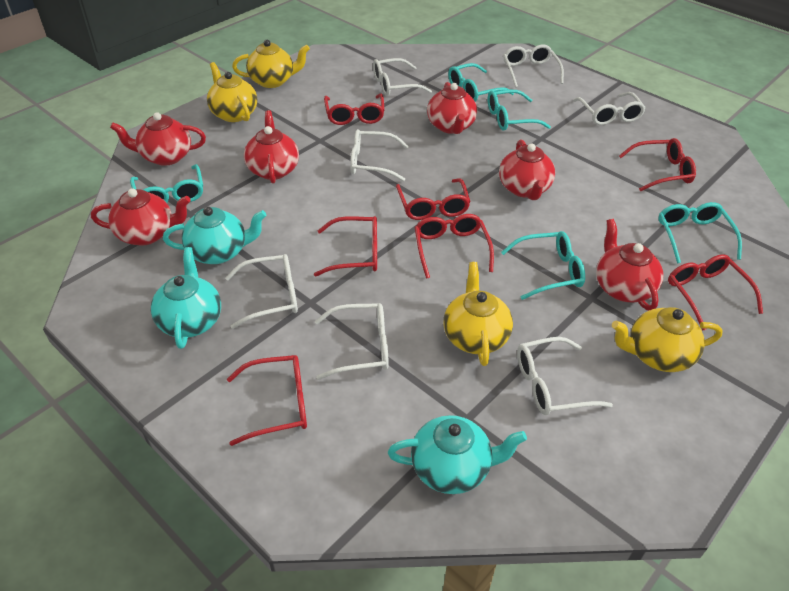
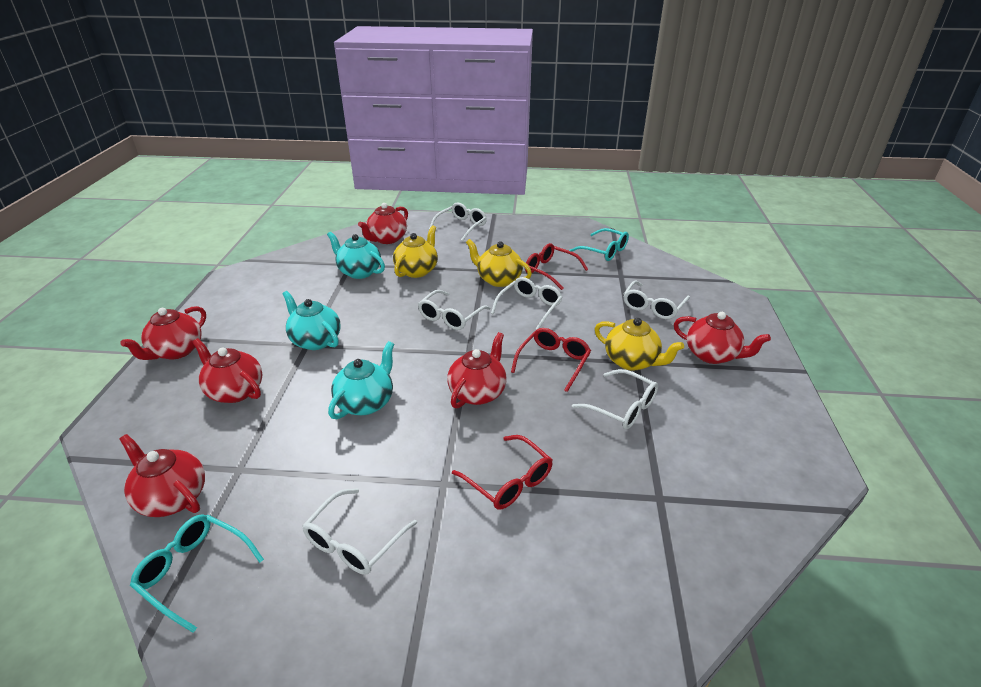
red glasses: 7 -> 3
turquoise glasses: 5 -> 2
white glasses: 7 -> 6
yellow teapot: 4 -> 3

